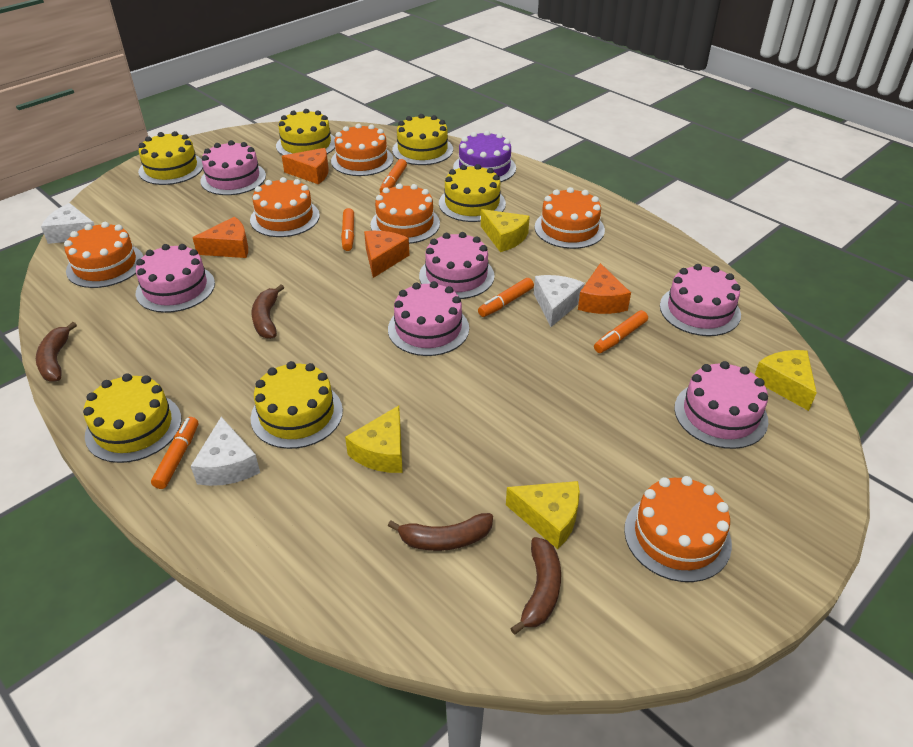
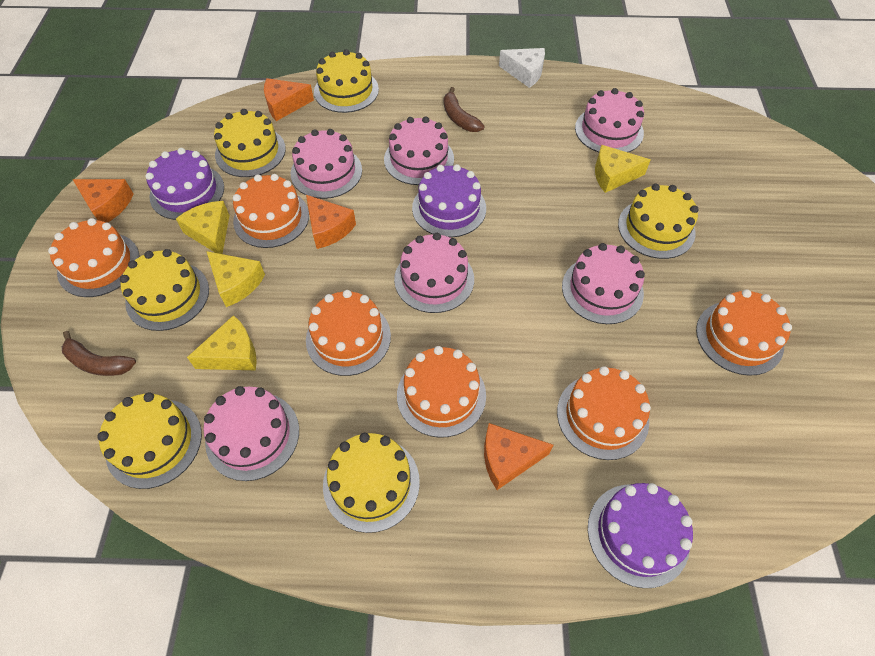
brown banana: 4 -> 2
orange marker: 5 -> 0
purple cake: 1 -> 3
white cheese: 3 -> 1

